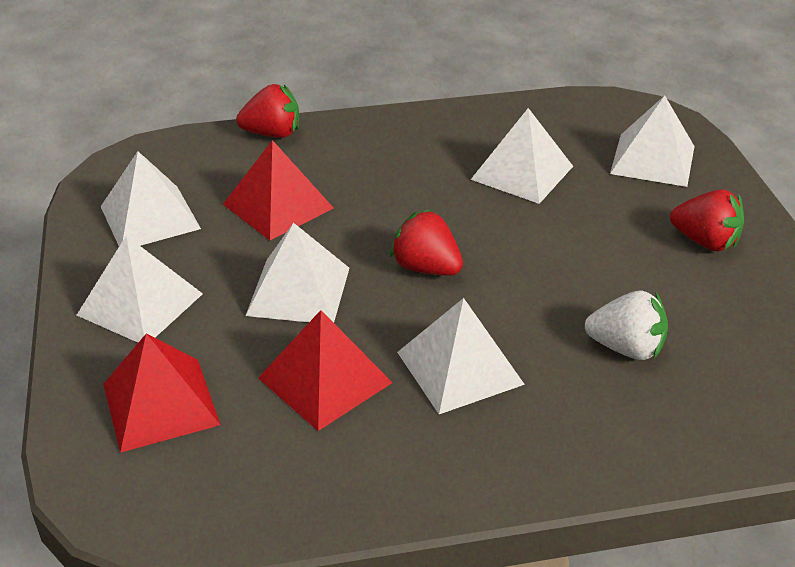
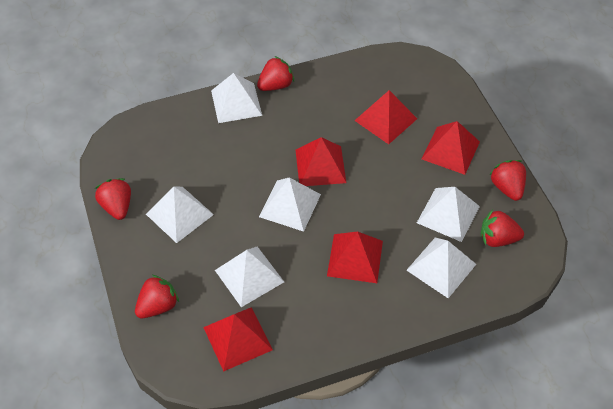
red pyramid: 3 -> 5
red strawberry: 3 -> 5
white strawberry: 1 -> 0

